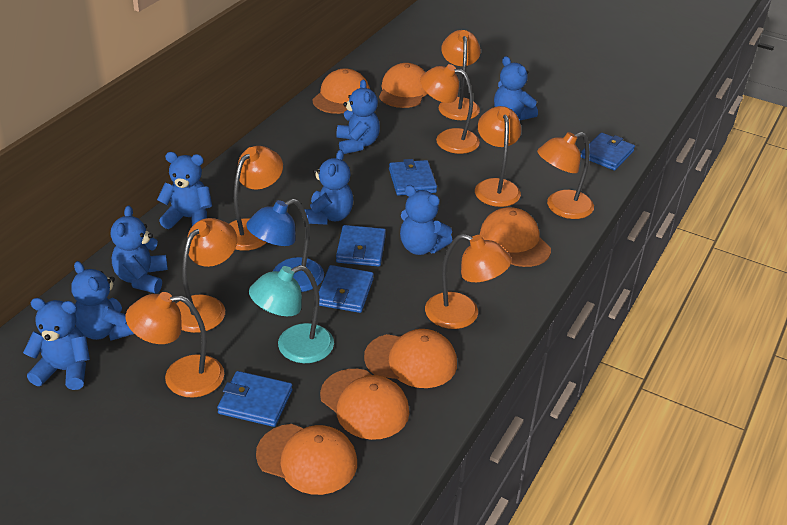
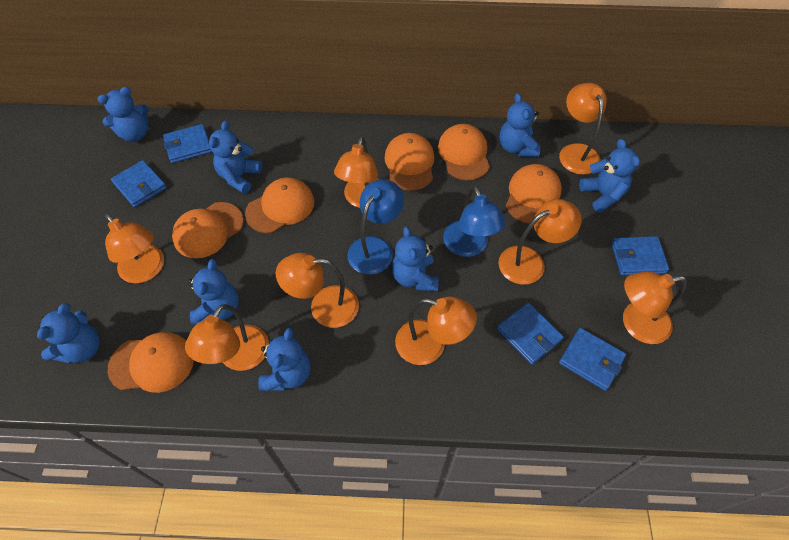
blue lamp: 1 -> 2
turquoise lamp: 1 -> 0

